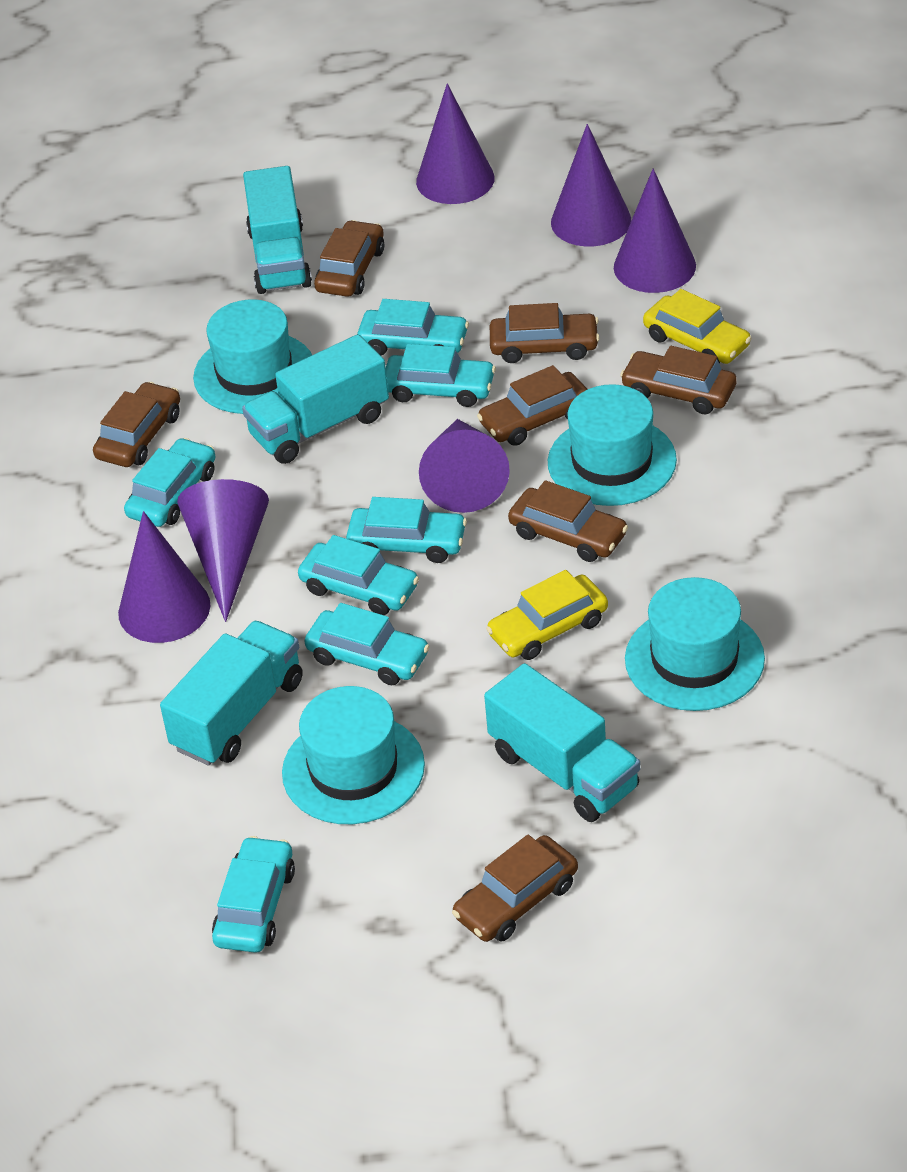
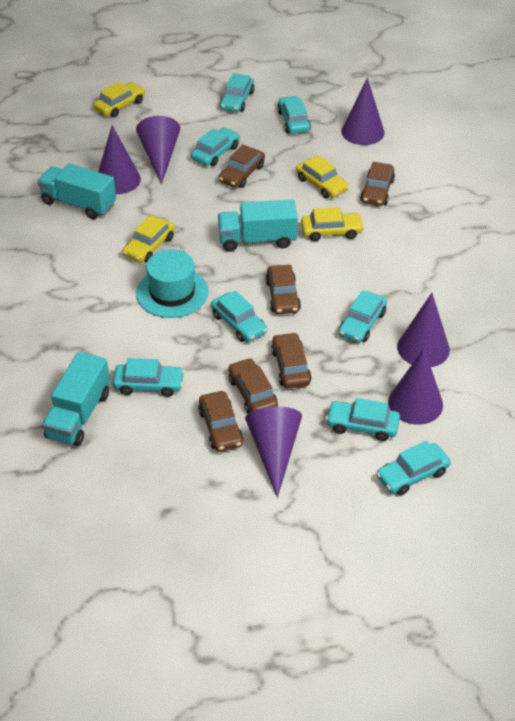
brown car: 7 -> 6
turquoise car: 7 -> 8
turquoise hat: 4 -> 1
turquoise truck: 4 -> 3
yellow car: 2 -> 4

